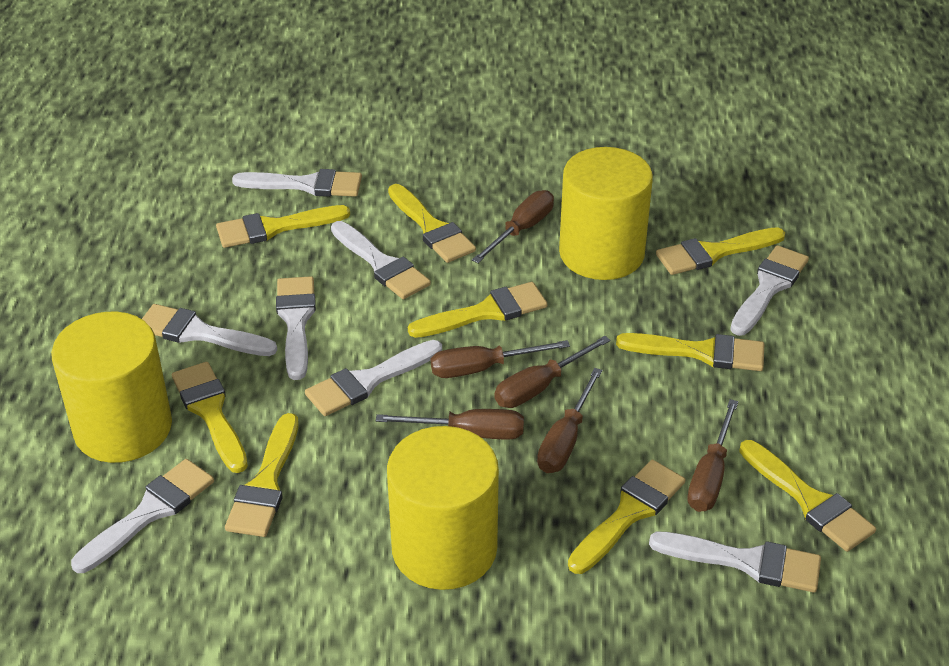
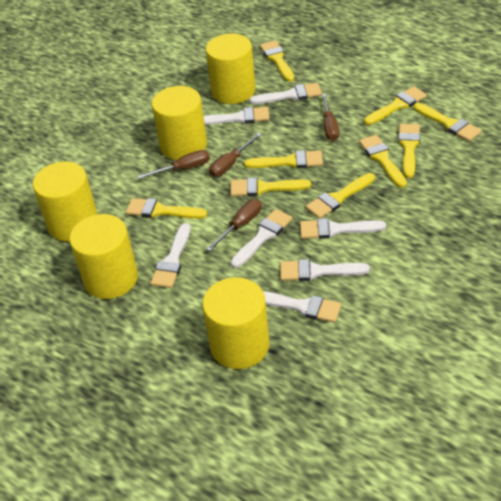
brown screwdriver: 6 -> 4
white brush: 8 -> 7
yellow cylinder: 3 -> 5

